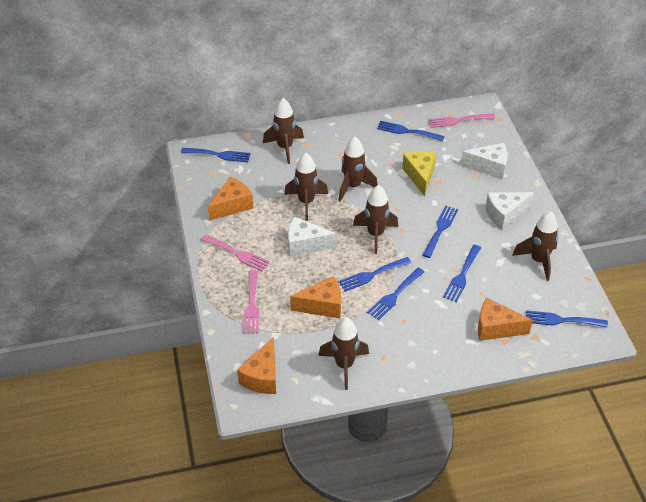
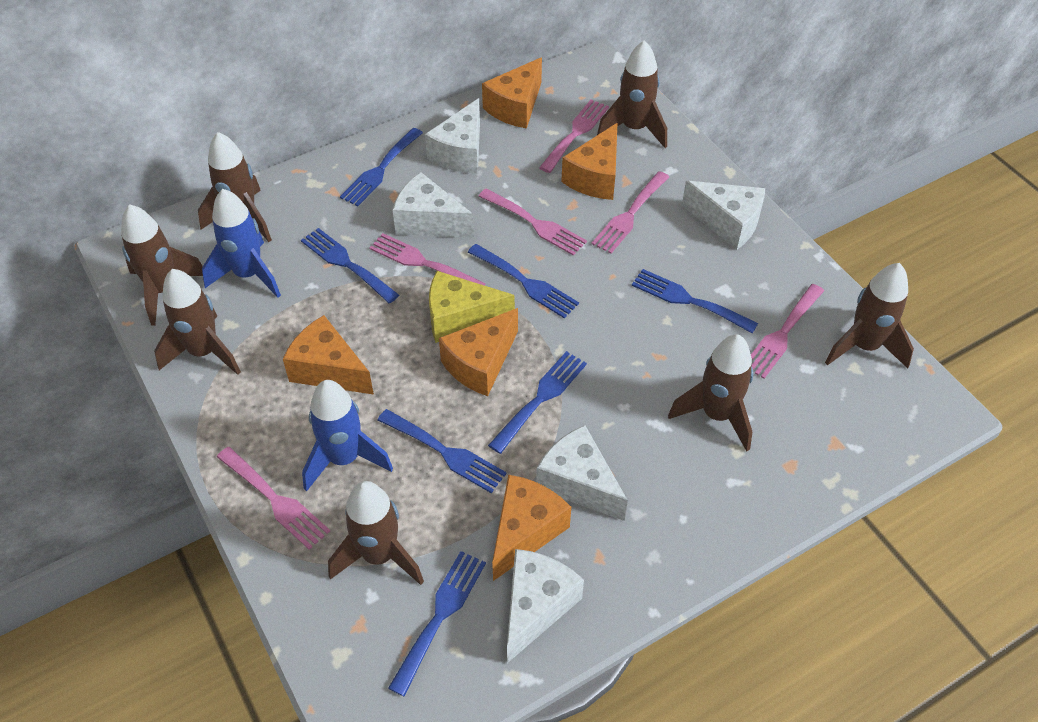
blue rocket: 0 -> 2
brown rocket: 6 -> 7
orange cheese: 4 -> 5
pink fork: 3 -> 6
white cheese: 3 -> 5

